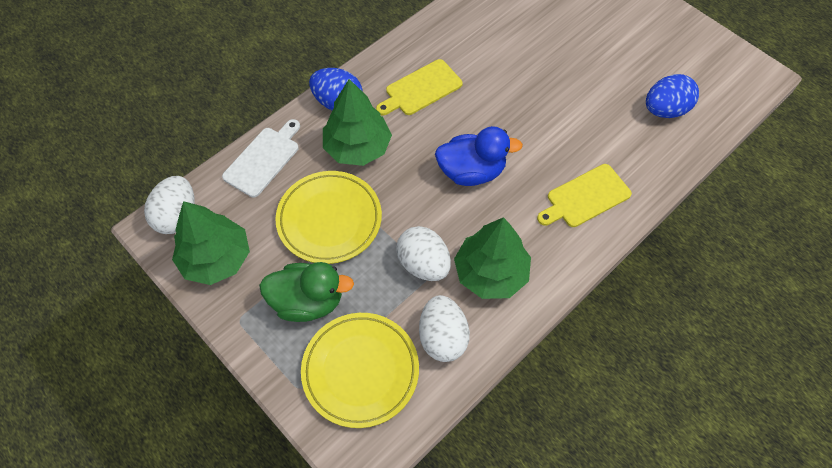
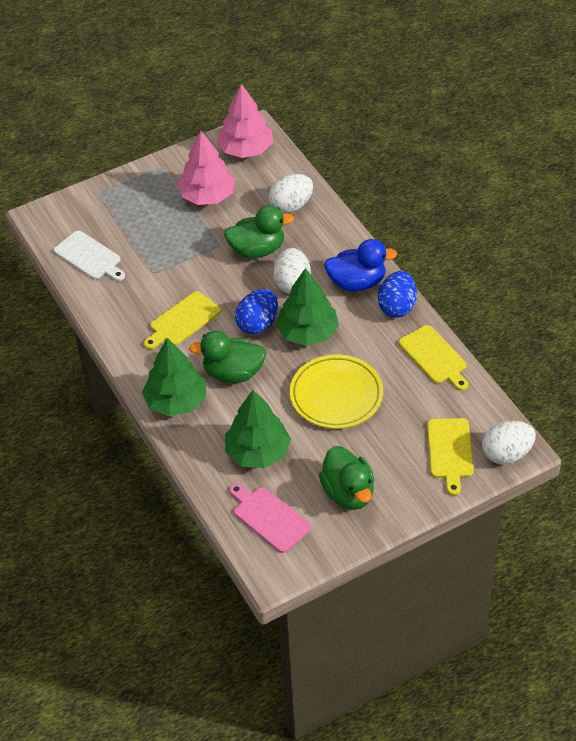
green duck: 1 -> 3
pink cutting board: 0 -> 1
pink tree: 0 -> 2
yellow cutting board: 2 -> 3
yellow plate: 2 -> 1

